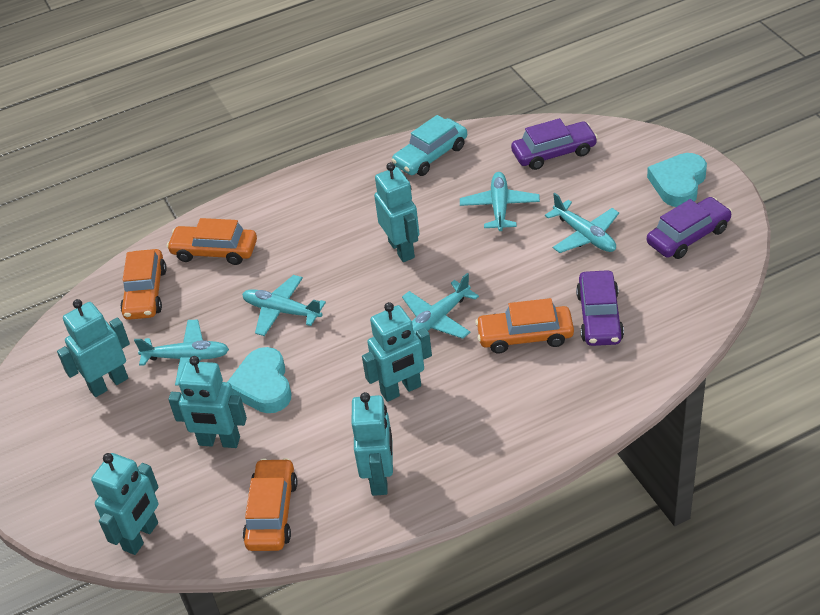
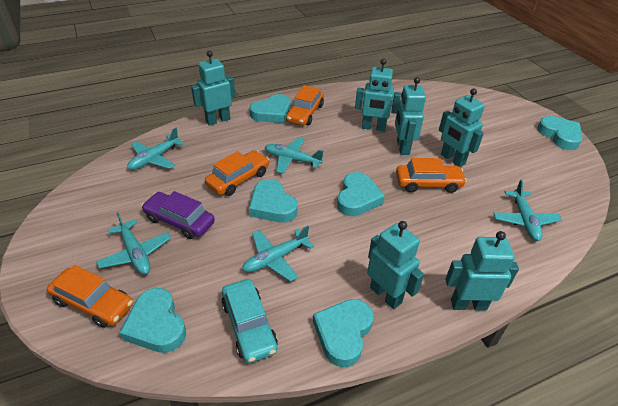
purple car: 3 -> 1
turquoise heart: 2 -> 6

